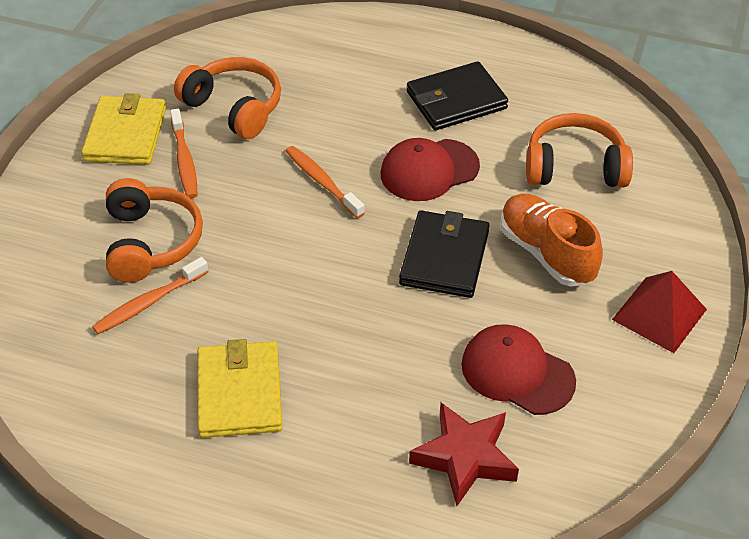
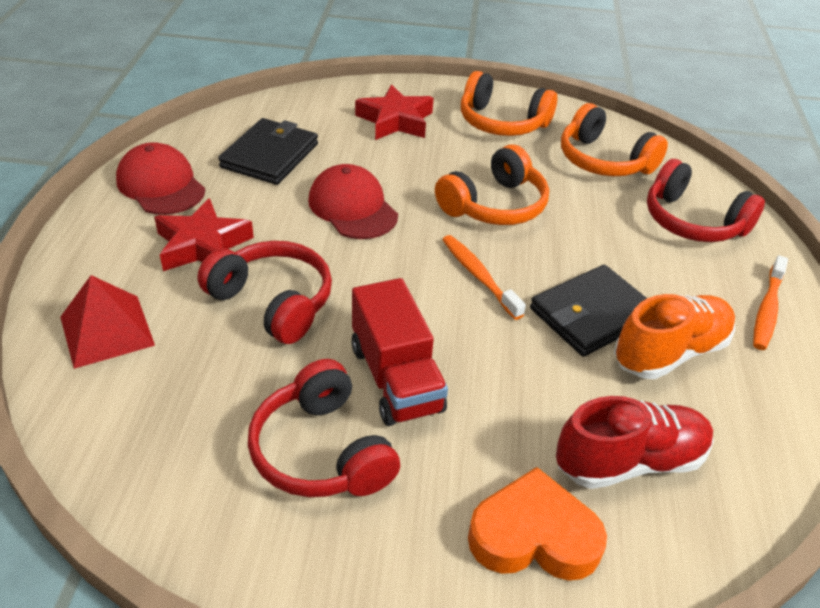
orange heart: 0 -> 1
orange toothbrush: 3 -> 2
red headphones: 0 -> 3
red shoe: 0 -> 1
red star: 1 -> 2
red truck: 0 -> 1
yellow wallet: 2 -> 0

